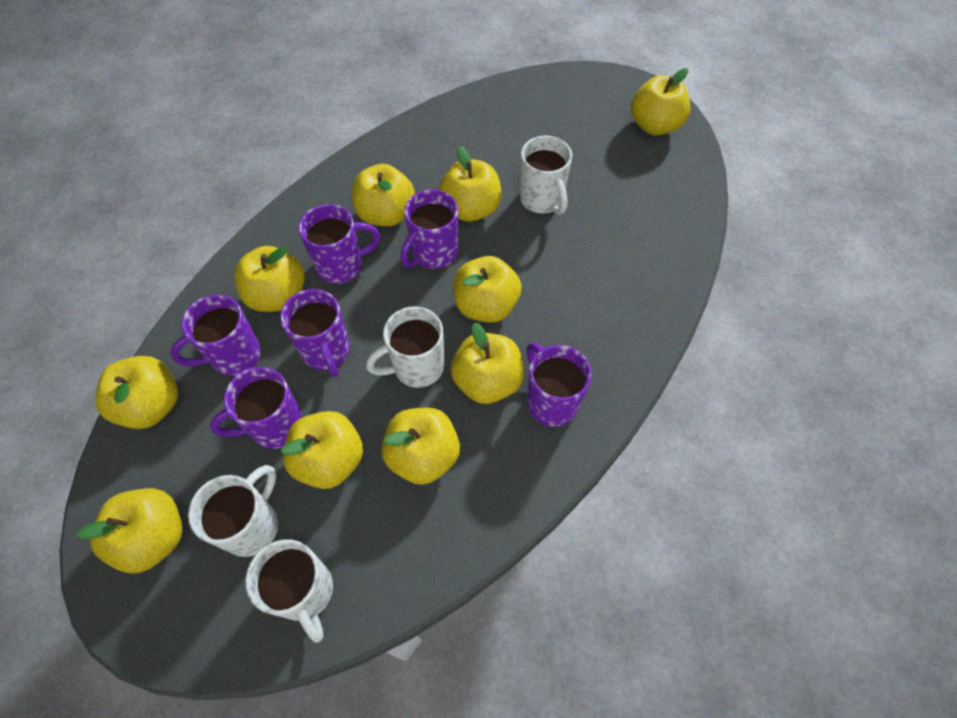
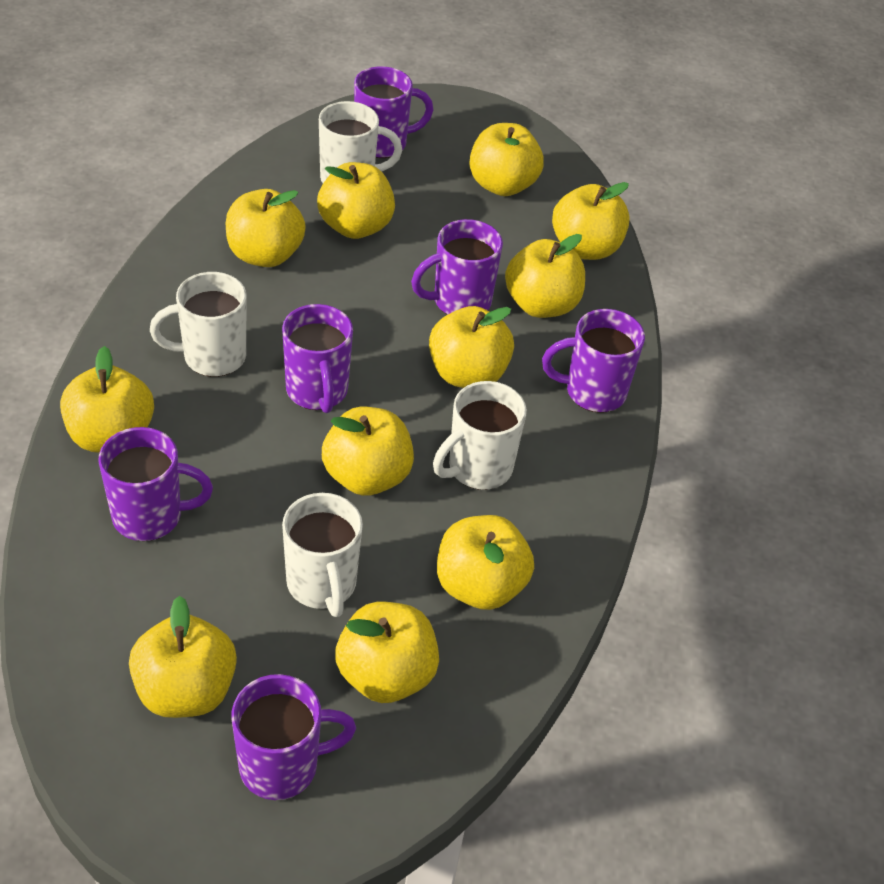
yellow apple: 10 -> 11

